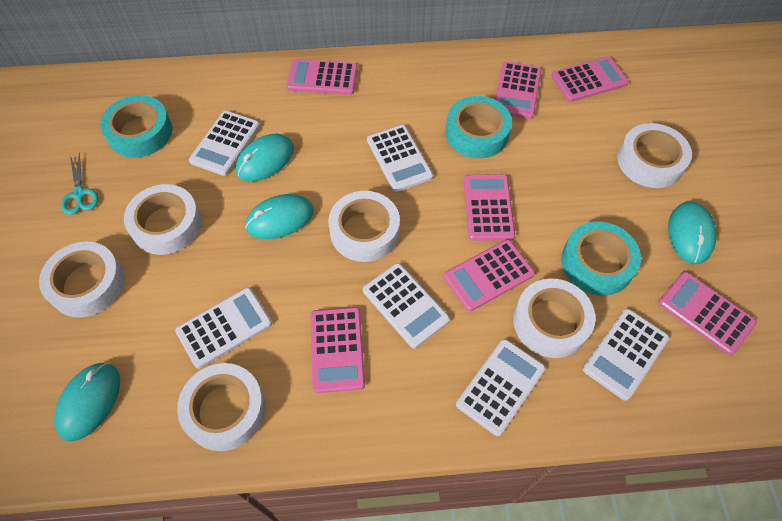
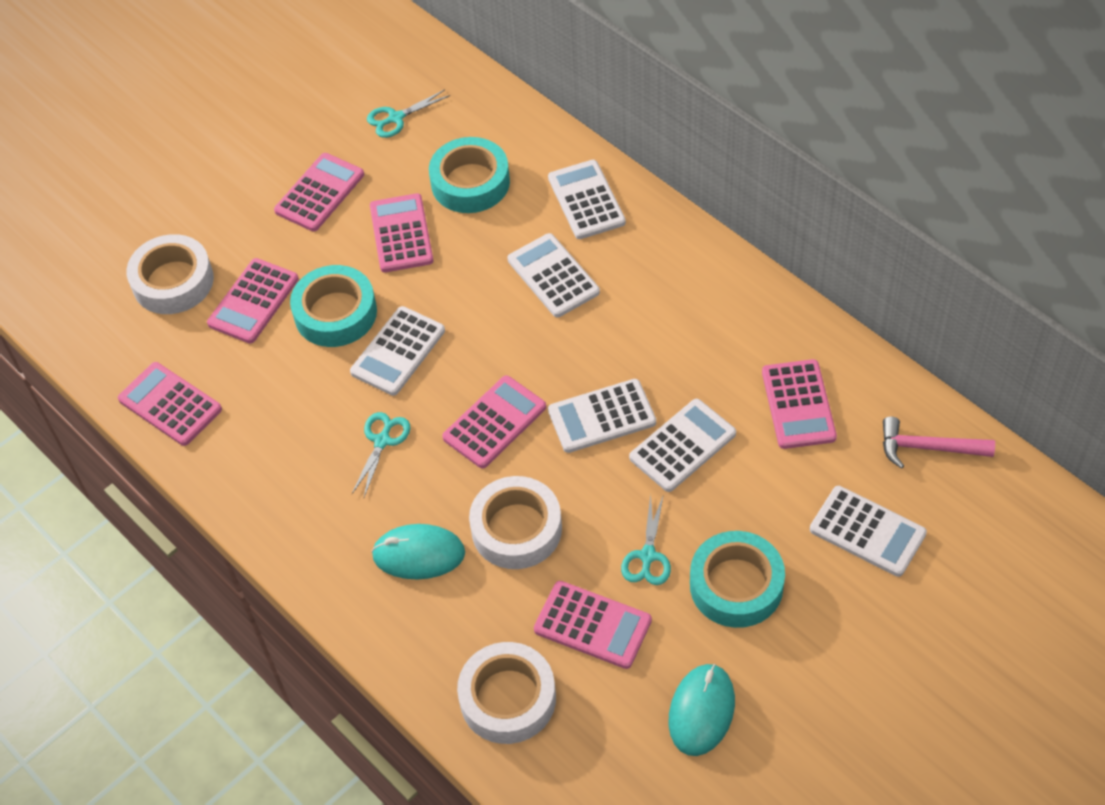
pink hammer: 0 -> 1
turquoise mouse: 4 -> 2
turquoise scissors: 1 -> 3
white tape: 6 -> 3

